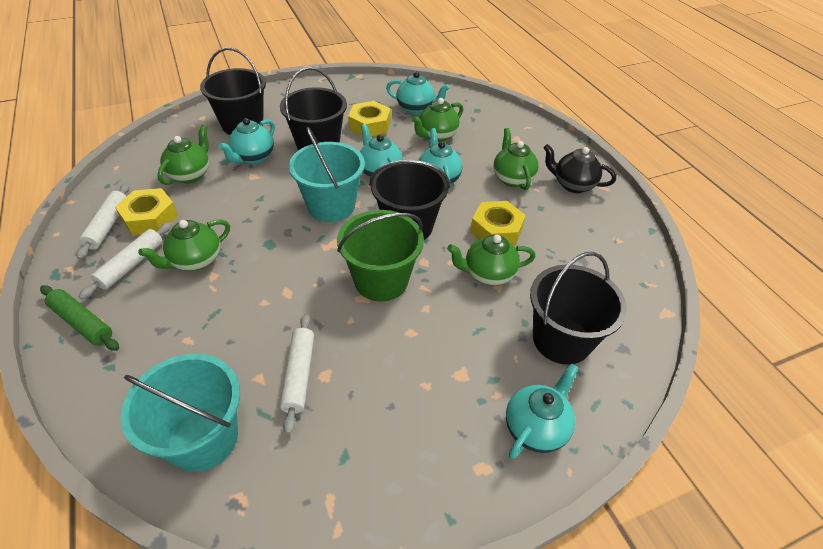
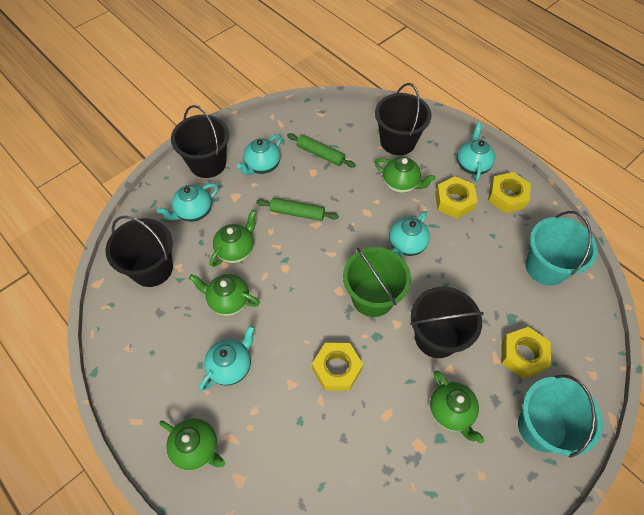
black teapot: 1 -> 0
green rolling pin: 1 -> 2
white rolling pin: 3 -> 0
yellow nut: 3 -> 4

